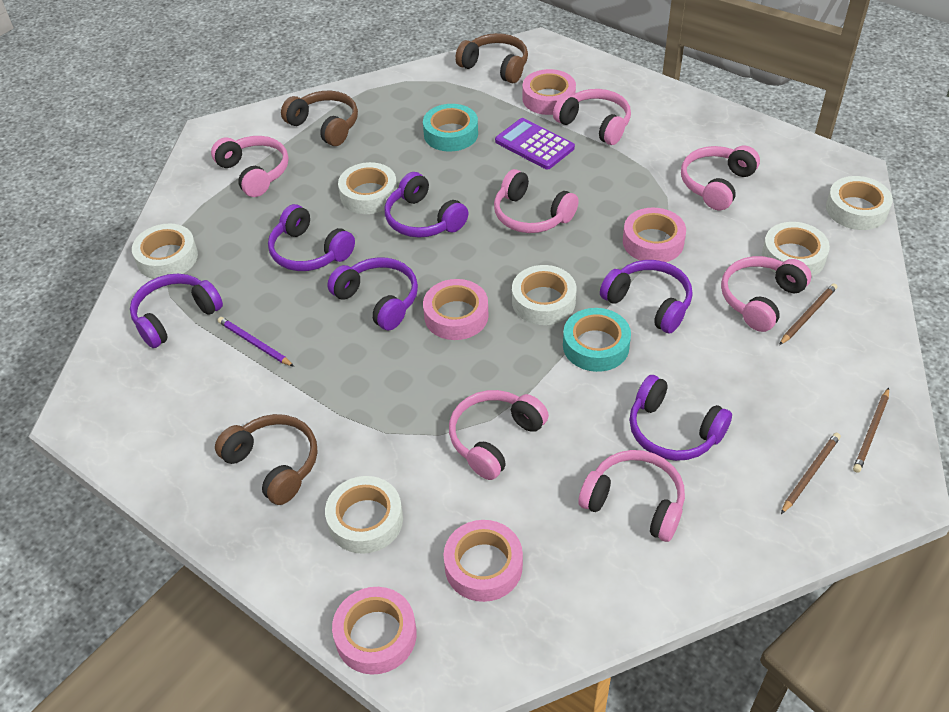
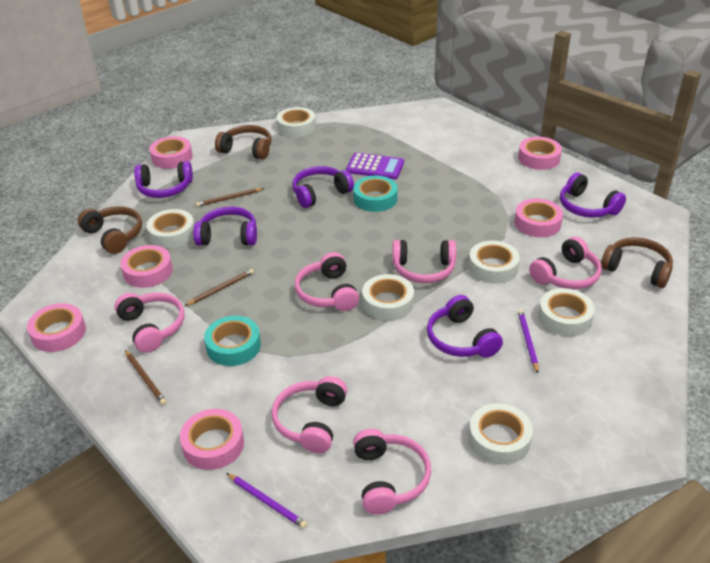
pink headphones: 7 -> 6
pink tape: 5 -> 6
purple headphones: 6 -> 5
purple pencil: 1 -> 2

